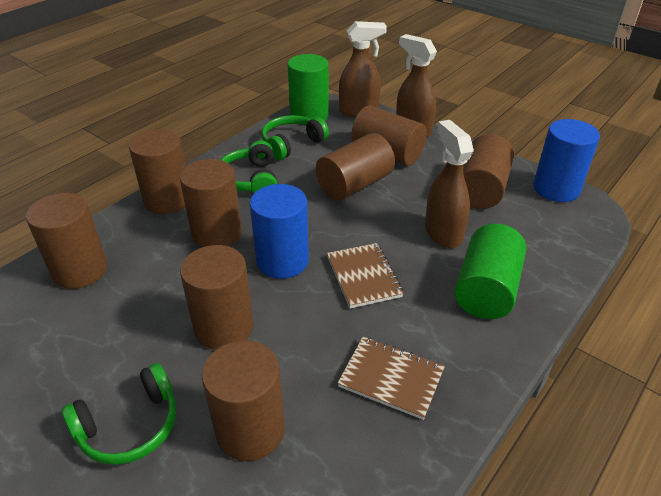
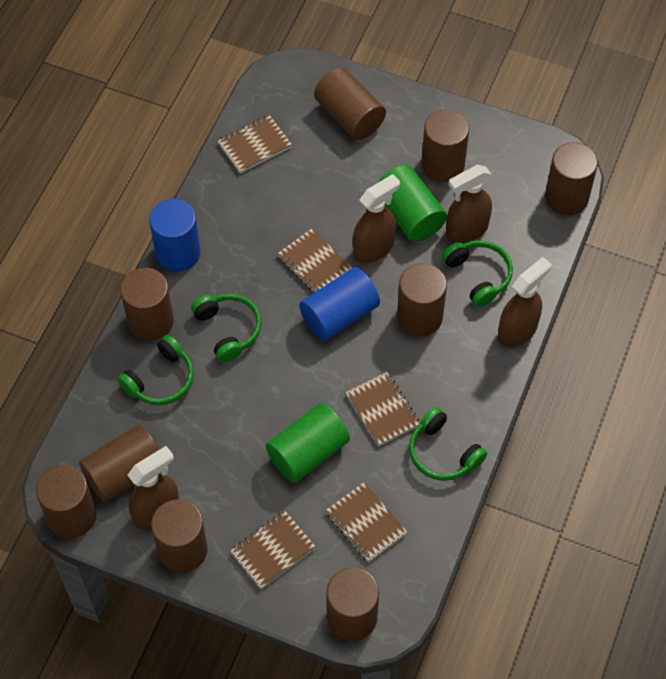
brown cylinder: 8 -> 9
brown notebook: 2 -> 5
brown spray bottle: 3 -> 4
green headphones: 3 -> 4

